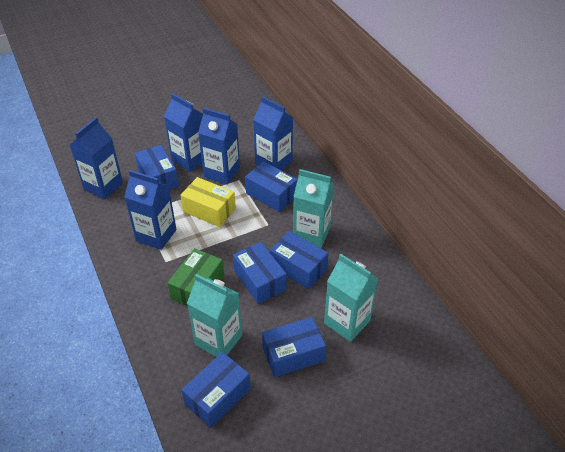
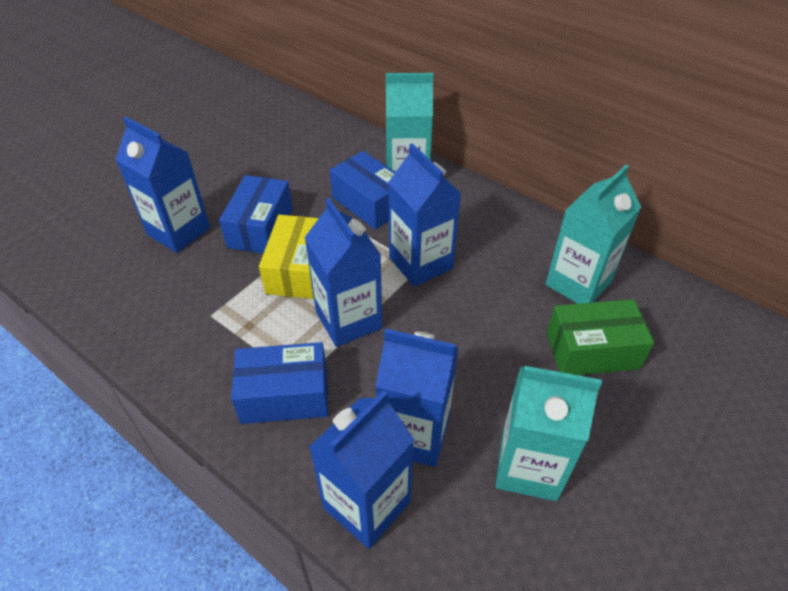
blue box: 6 -> 3

